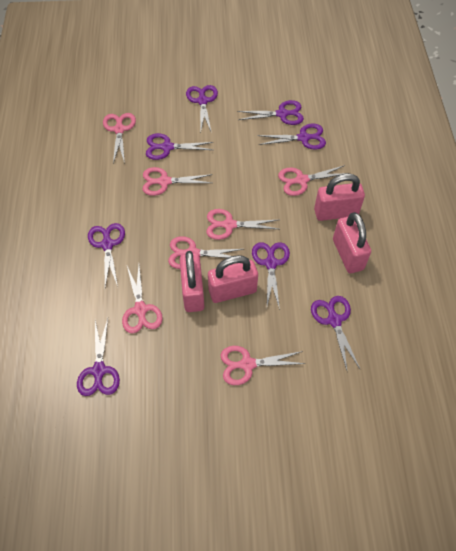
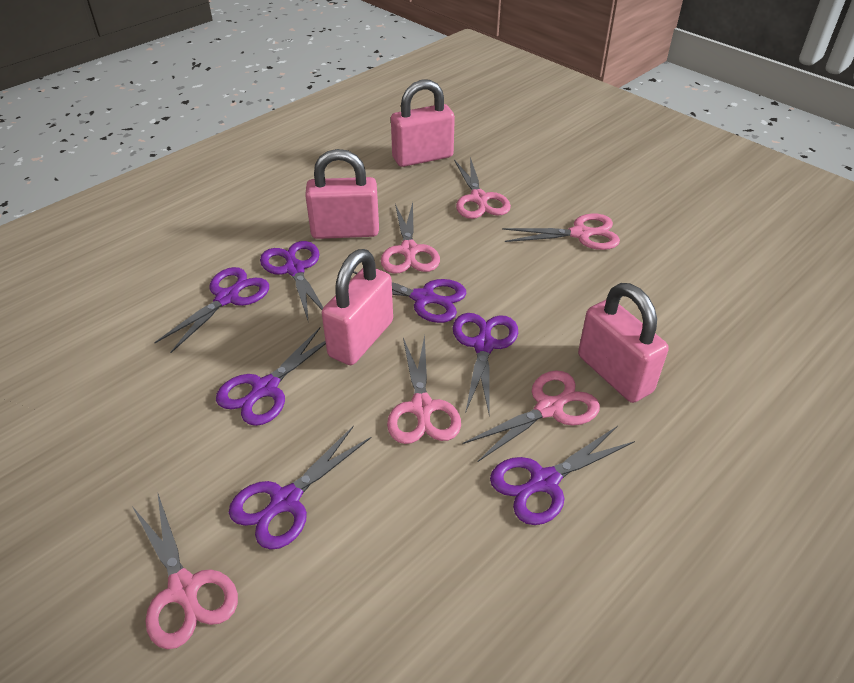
pink scissors: 7 -> 6
purple scissors: 8 -> 7

